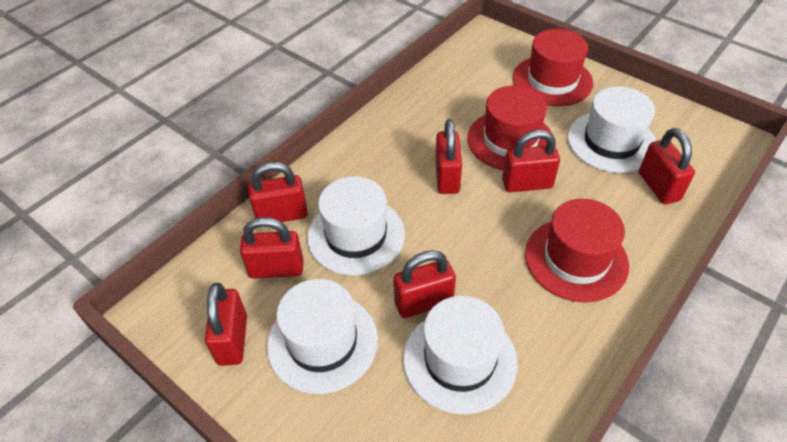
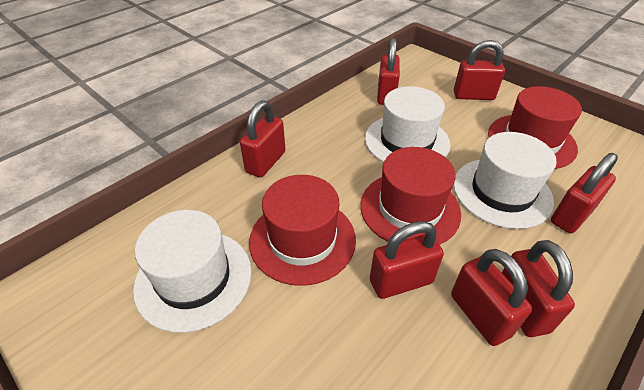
white hat: 4 -> 3

